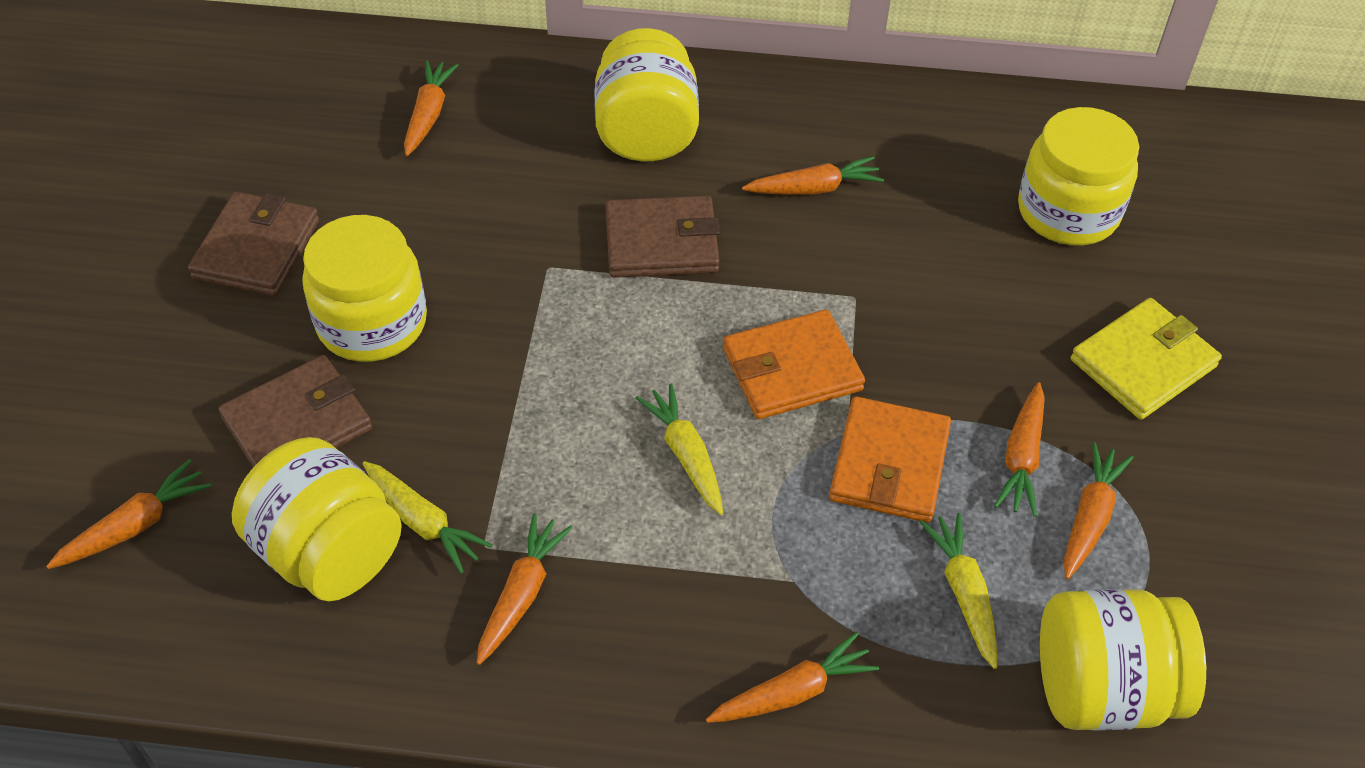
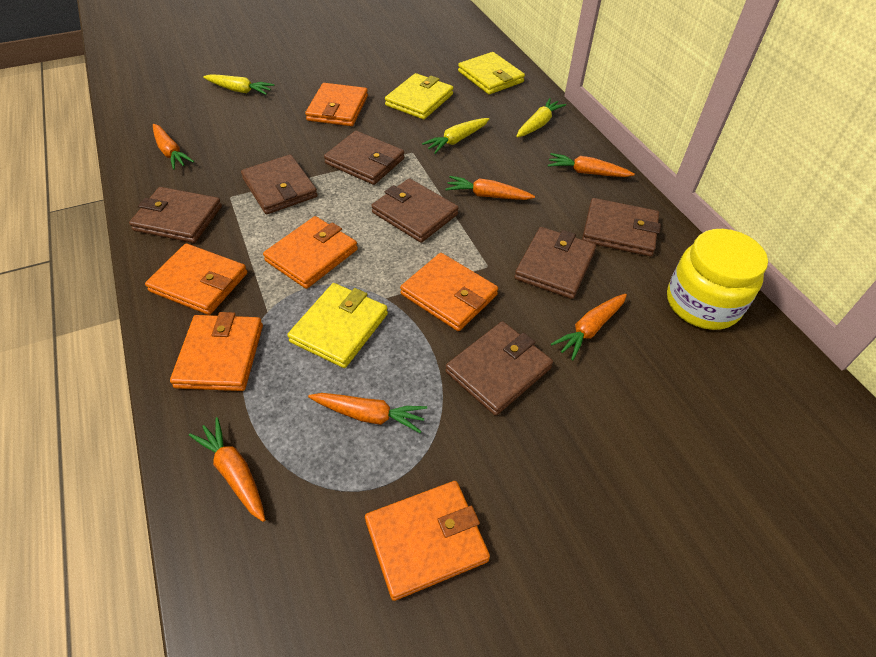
brown wallet: 3 -> 7
orange carrot: 7 -> 6
orange wallet: 2 -> 6
yellow jar: 5 -> 1
yellow wallet: 1 -> 3

